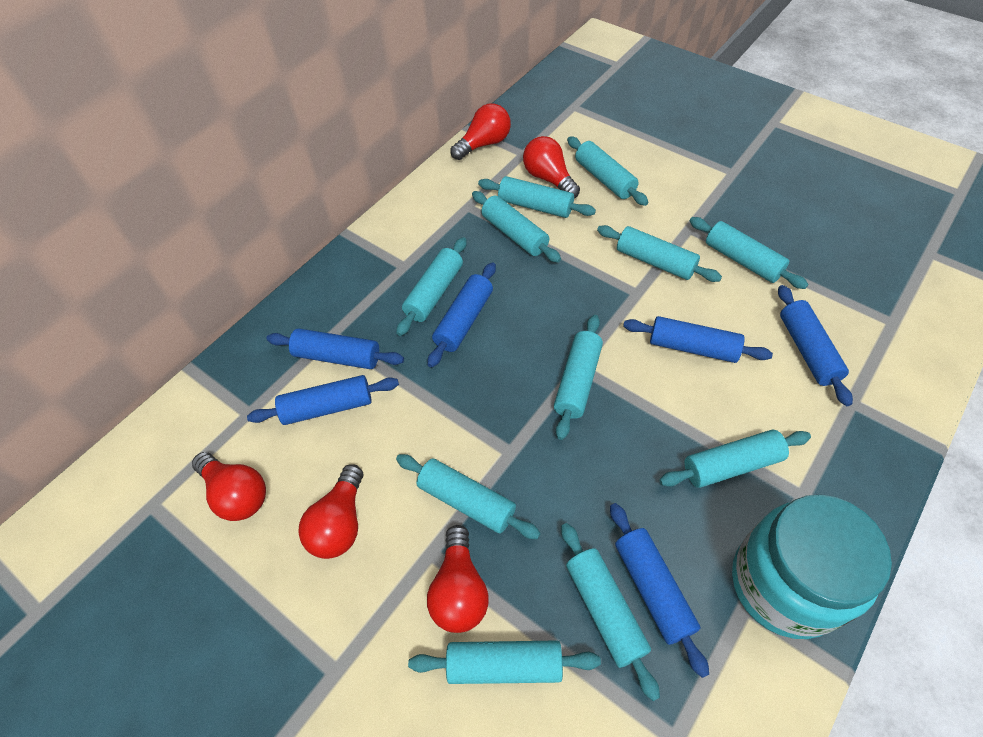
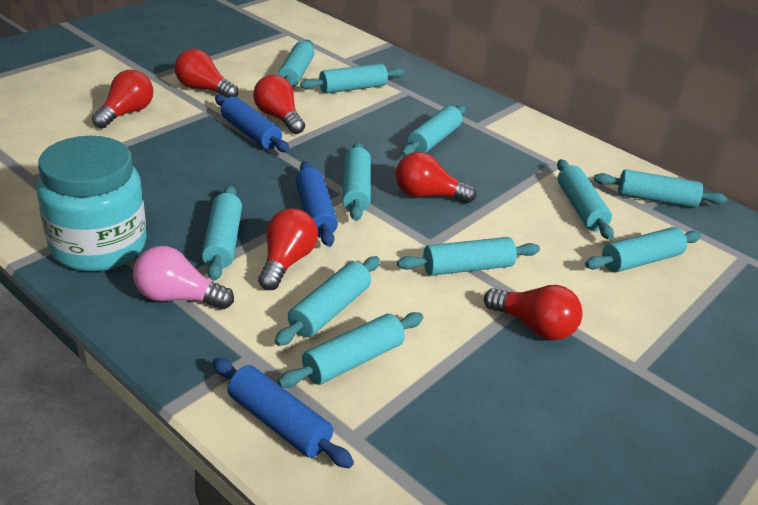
blue rolling pin: 6 -> 3
pink light bulb: 0 -> 1
red light bulb: 5 -> 6

